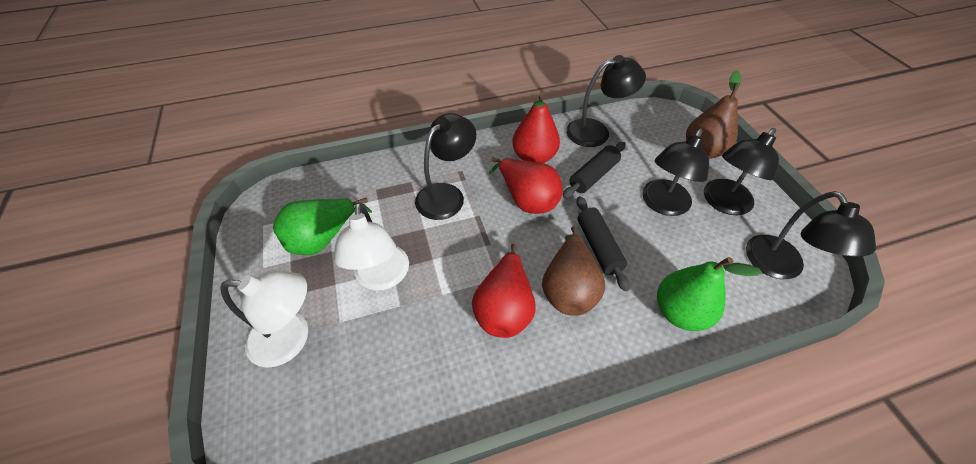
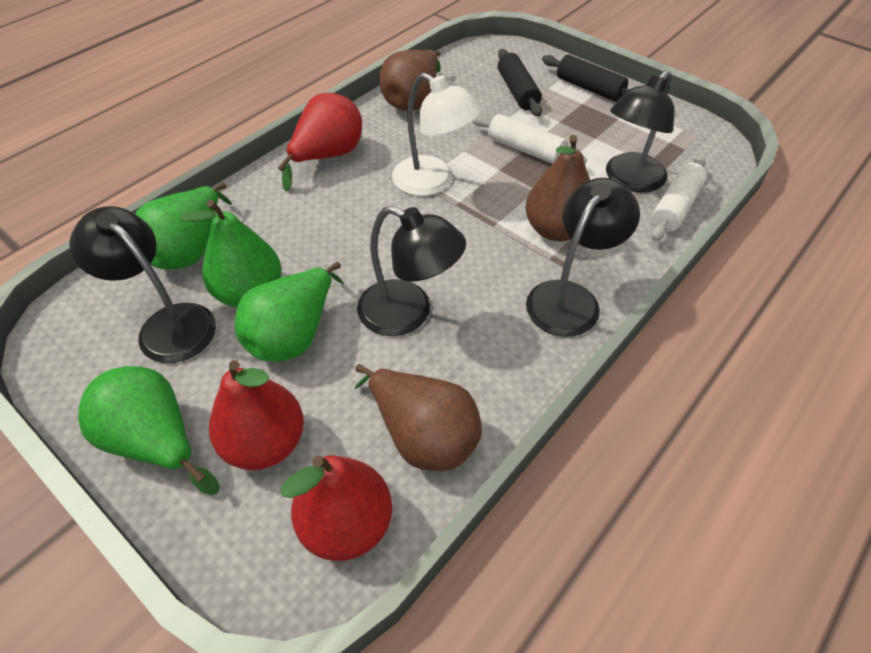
black lamp: 5 -> 4
brown pear: 2 -> 3
green pear: 2 -> 4
white lamp: 2 -> 1
white rolling pin: 0 -> 2

